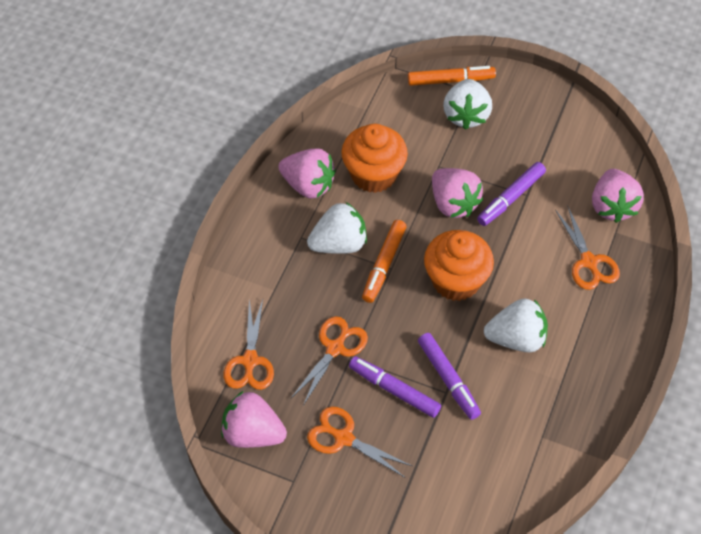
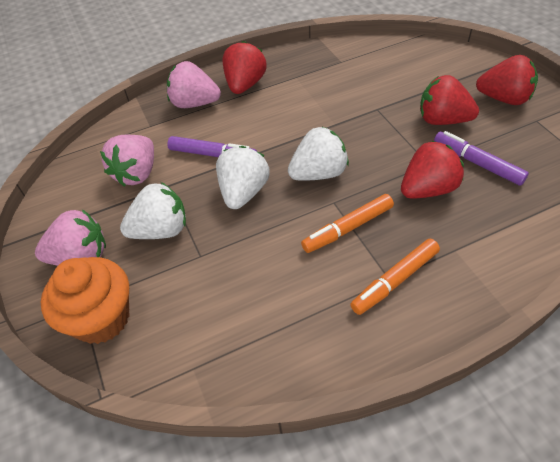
orange cupcake: 2 -> 1
orange scissors: 4 -> 0
pink strawberry: 4 -> 3
purple marker: 3 -> 2
red strawberry: 0 -> 4

